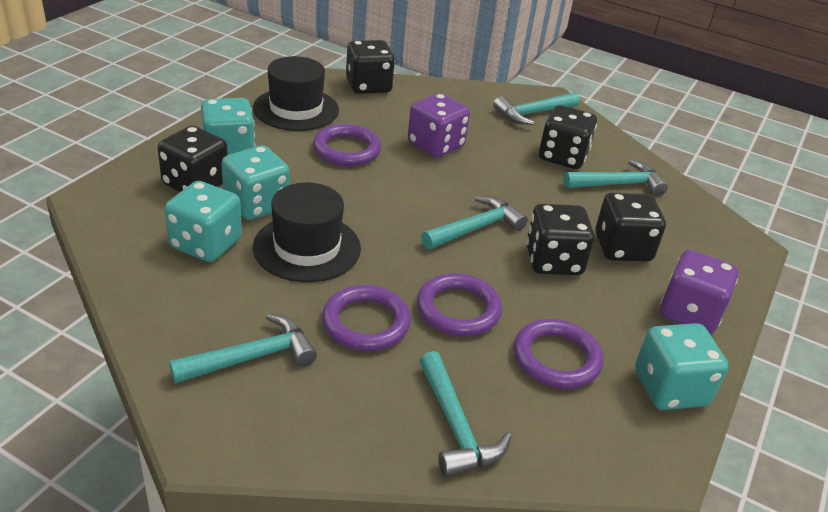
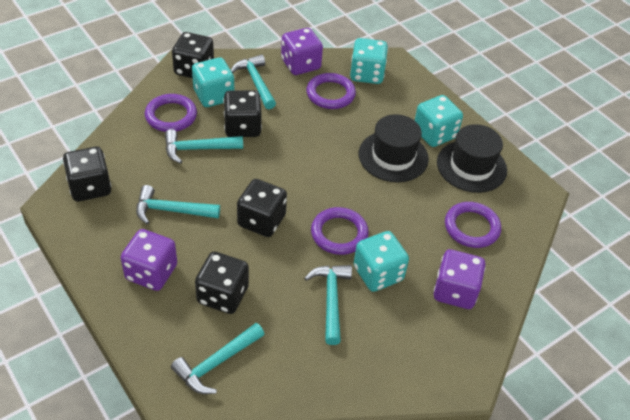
purple dice: 2 -> 3

